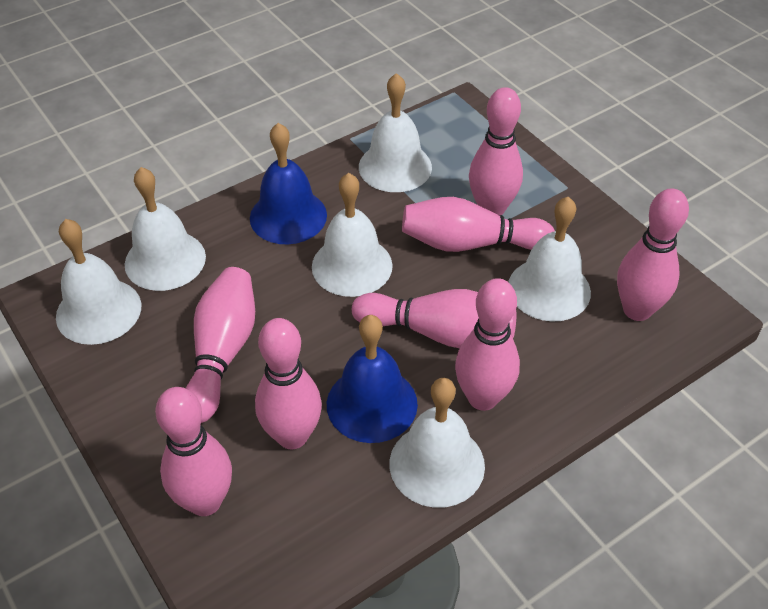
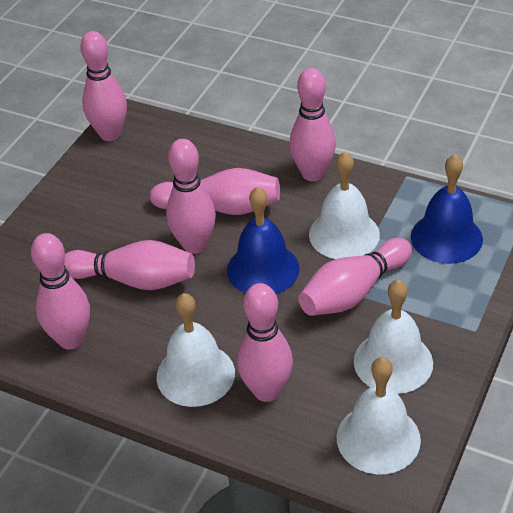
white bell: 6 -> 4

